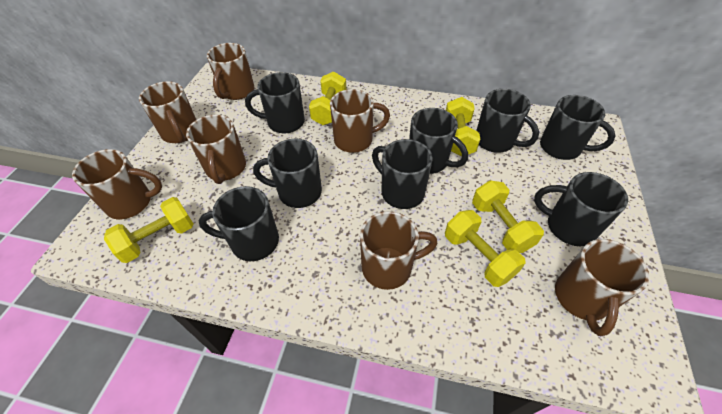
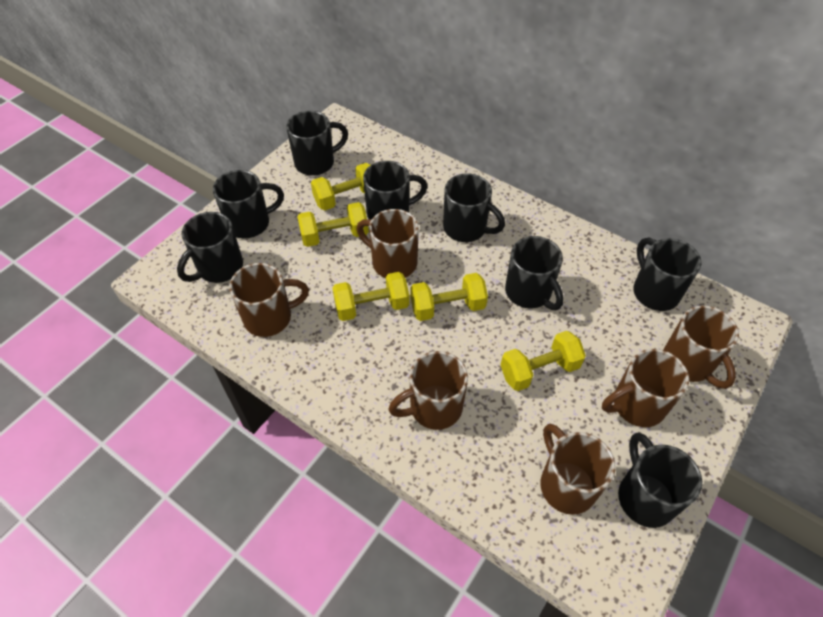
brown mug: 7 -> 6

